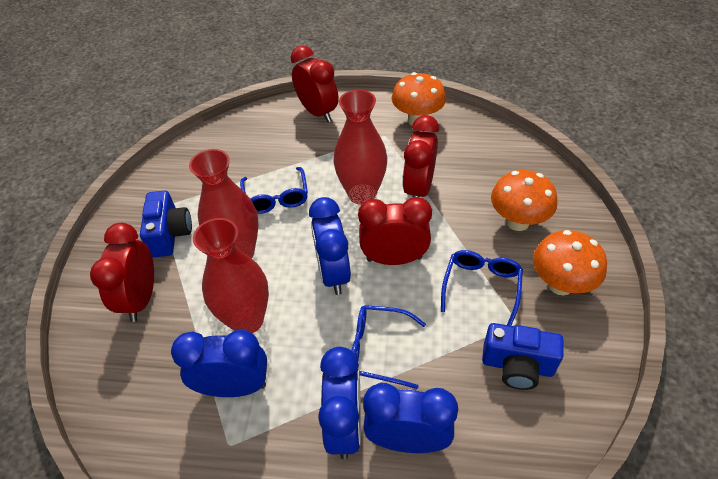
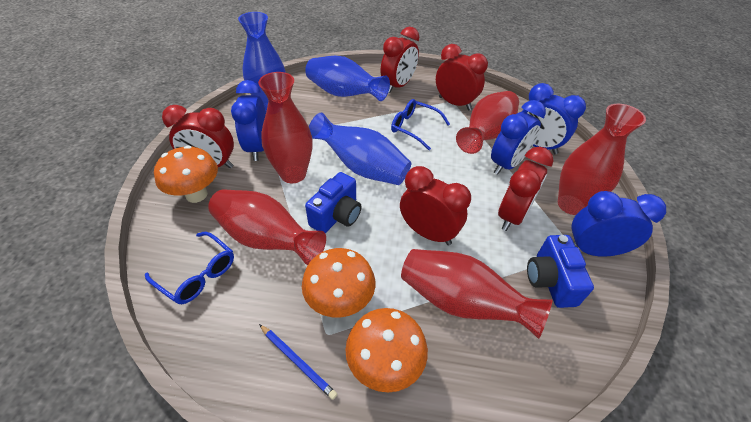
blue glasses: 3 -> 2
blue pencil: 0 -> 1
blue vase: 0 -> 3
red clock: 4 -> 5
red vase: 3 -> 5

